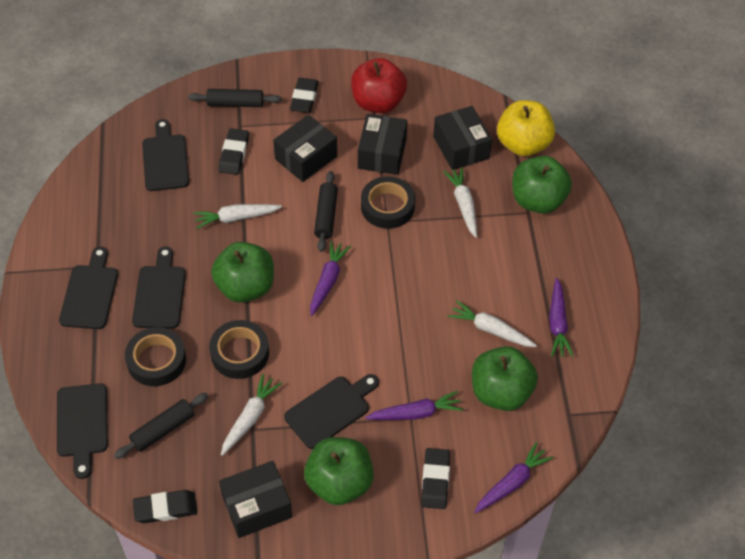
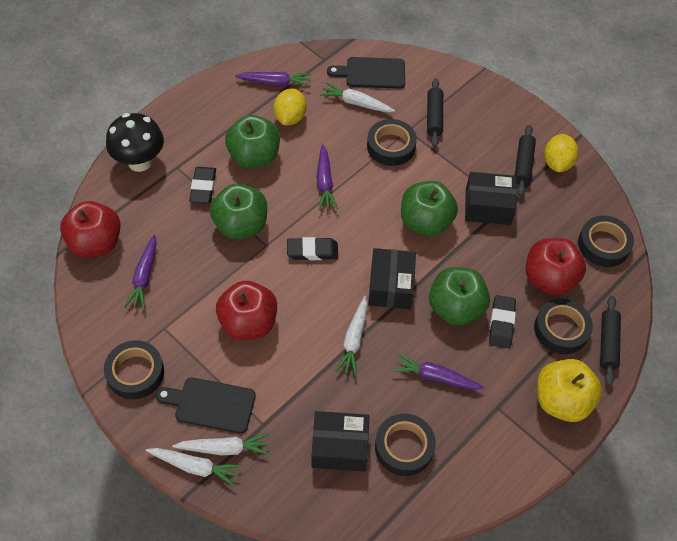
black box: 4 -> 3
black cutting board: 5 -> 2
black eraser: 4 -> 3
black mushroom: 0 -> 1
black tape: 3 -> 5
red apple: 1 -> 3
yellow lemon: 0 -> 2

